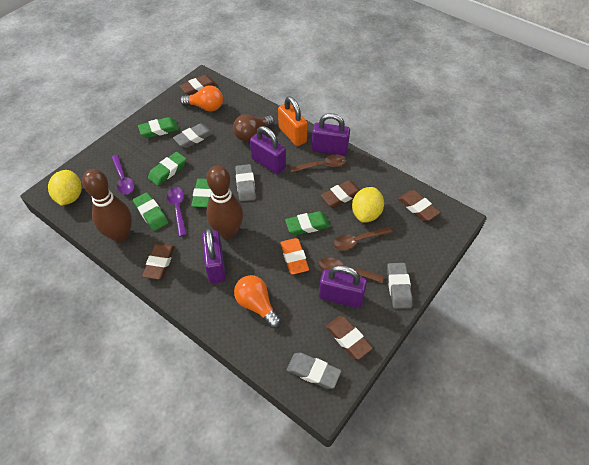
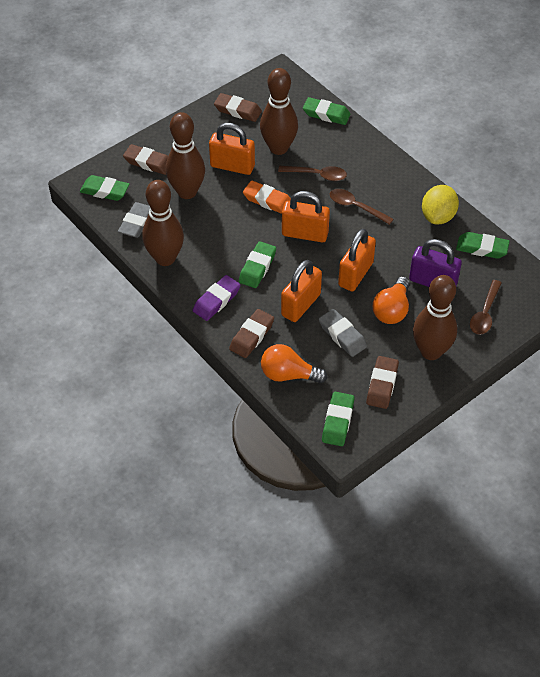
brown bowling pin: 2 -> 4
brown eraser: 5 -> 4
brown light bulb: 1 -> 0
grey eraser: 4 -> 2
orange padlock: 1 -> 4
purple eraser: 0 -> 1
purple padlock: 4 -> 1
purple spoon: 2 -> 0
yellow lemon: 2 -> 1

